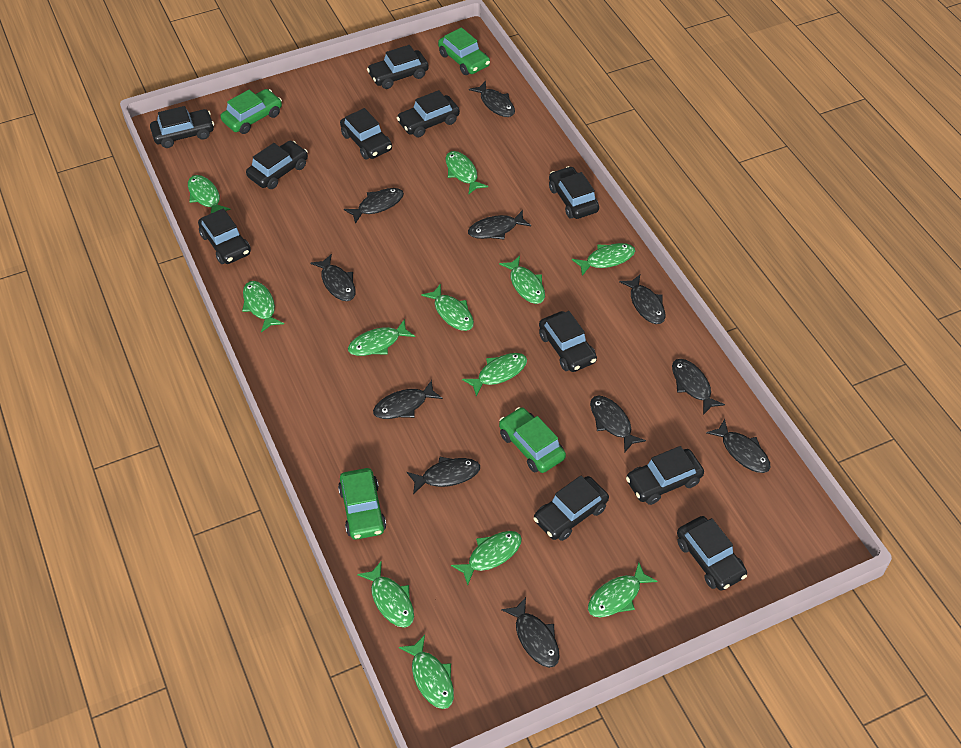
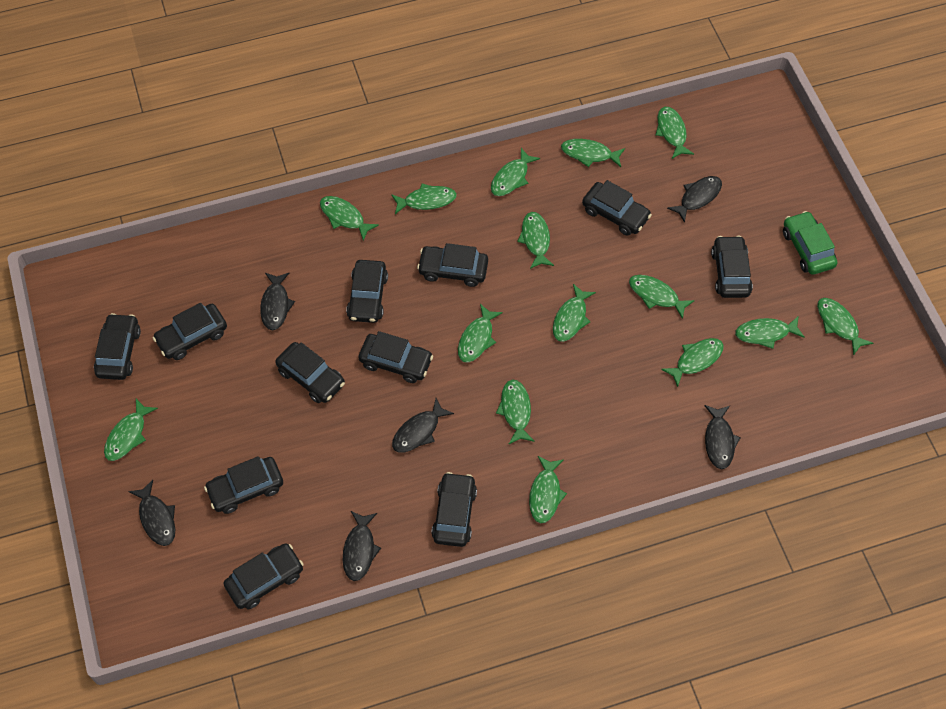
black fish: 11 -> 6
green car: 4 -> 1
green fish: 12 -> 15

